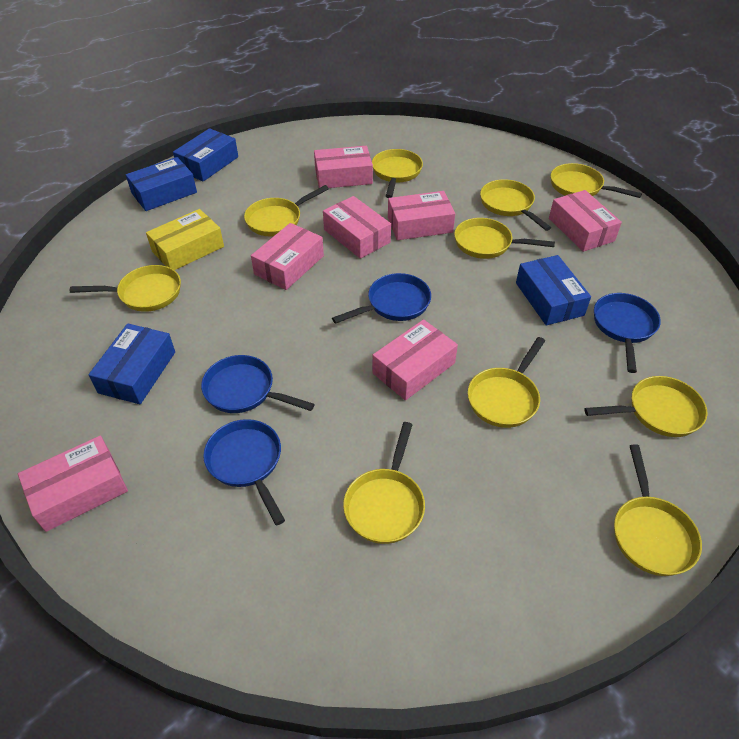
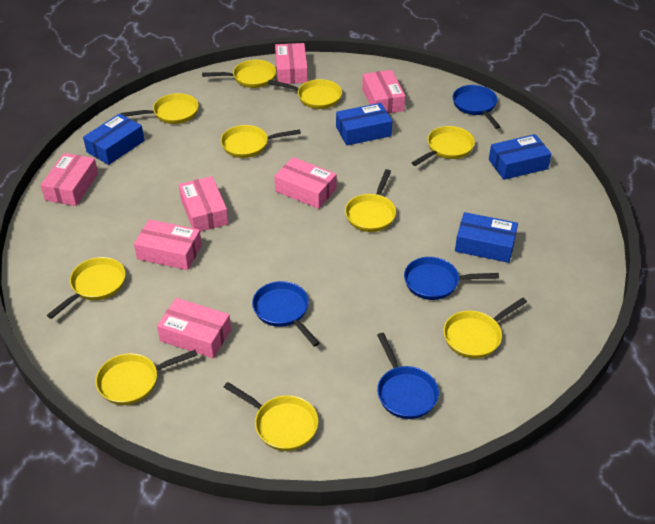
yellow box: 1 -> 0

